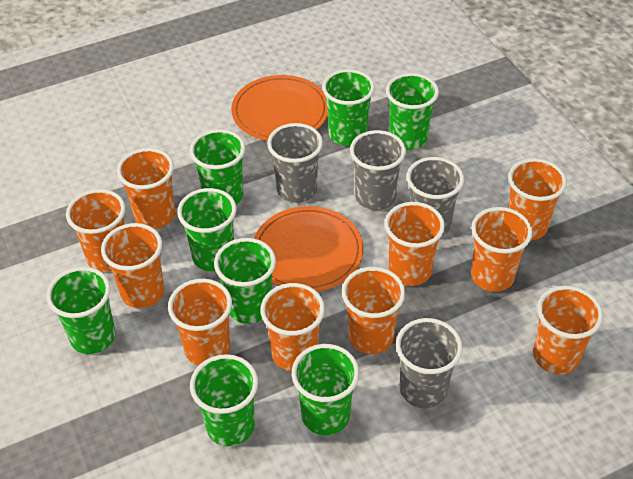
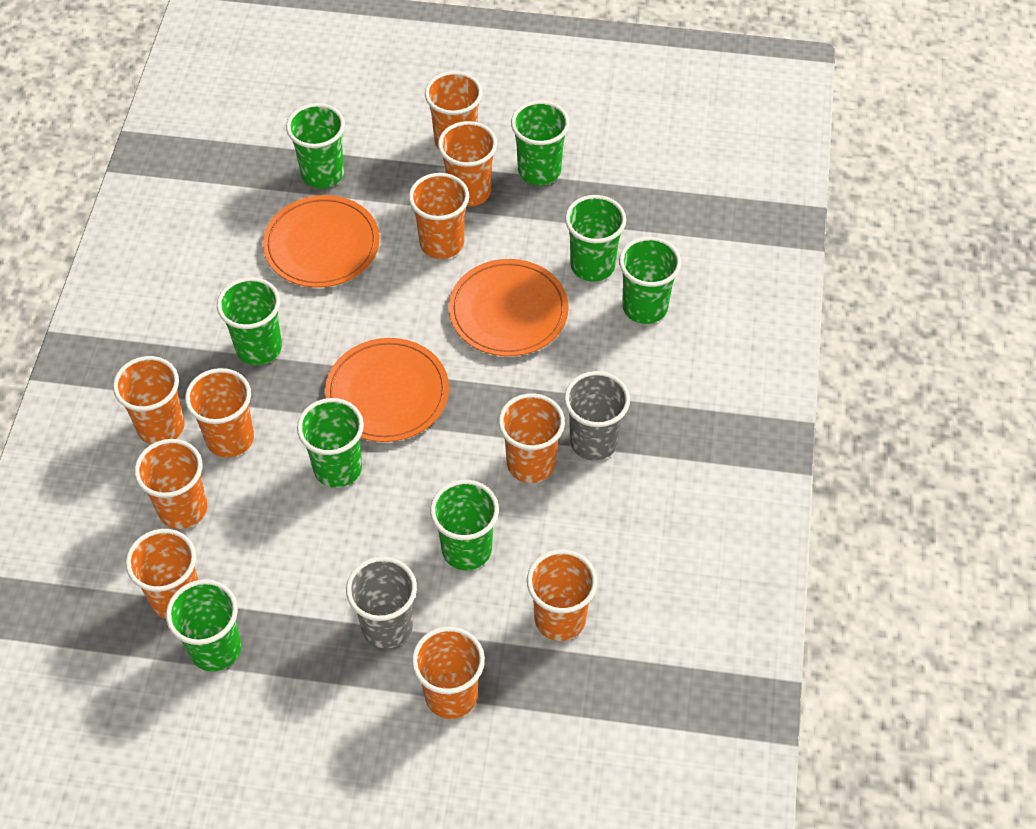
grey cup: 4 -> 2
orange plate: 2 -> 3

